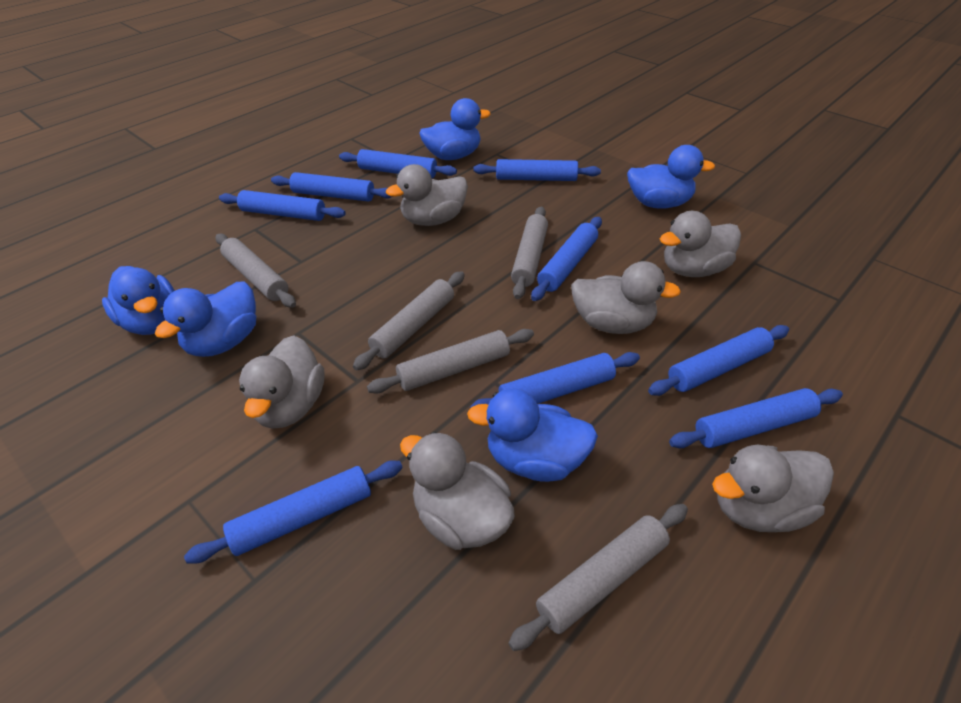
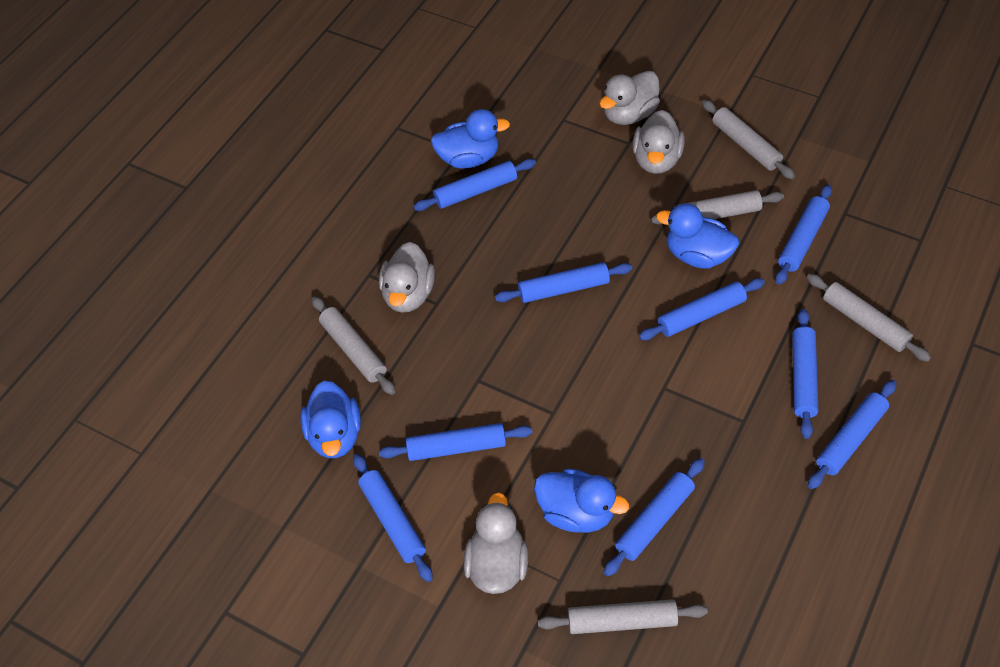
blue duck: 5 -> 4
grey duck: 6 -> 4

